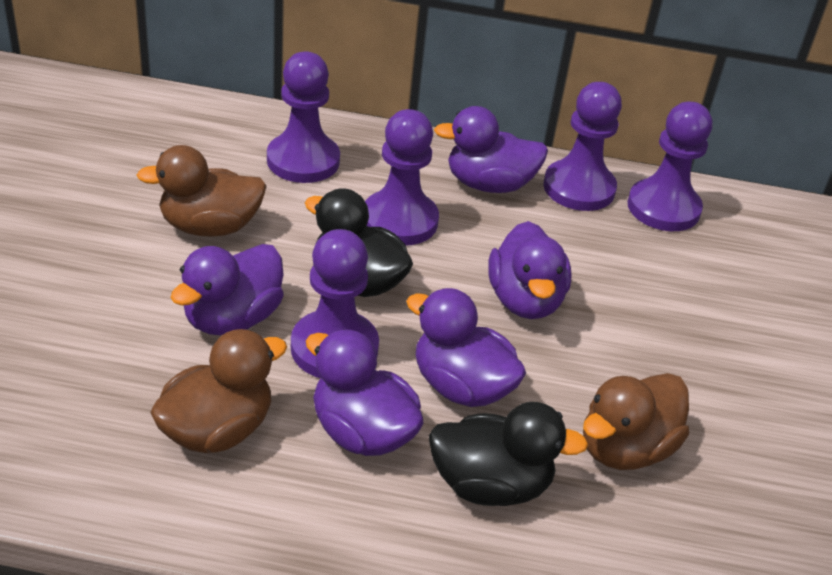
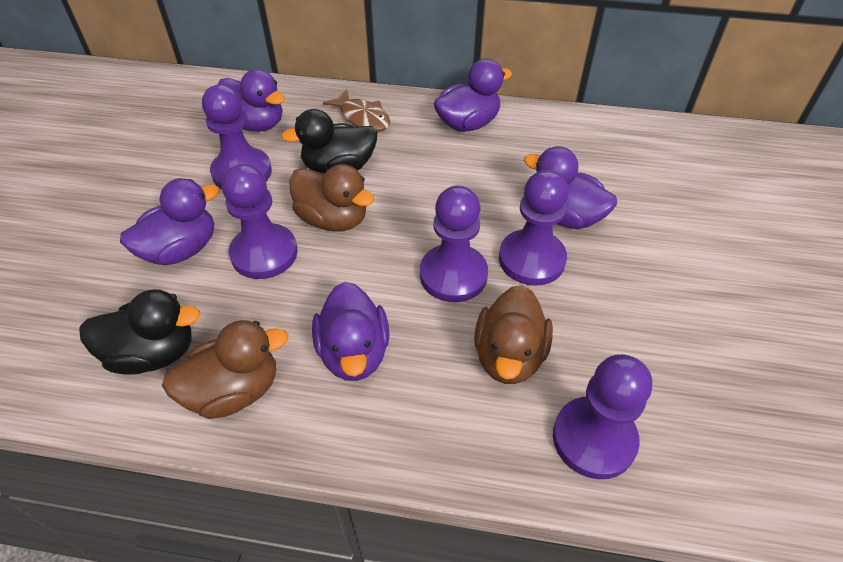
brown fish: 0 -> 1

